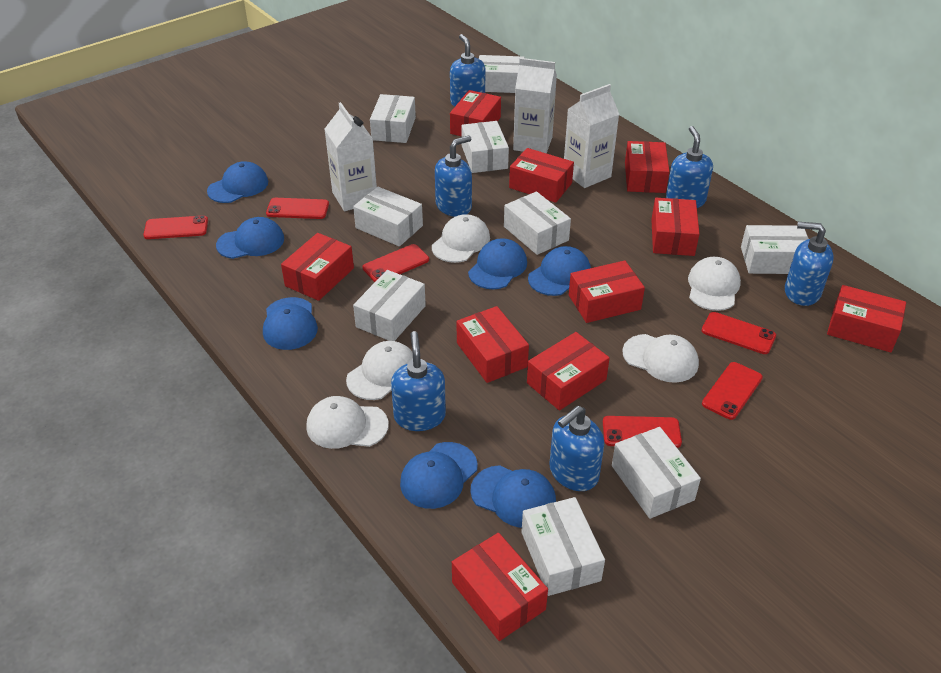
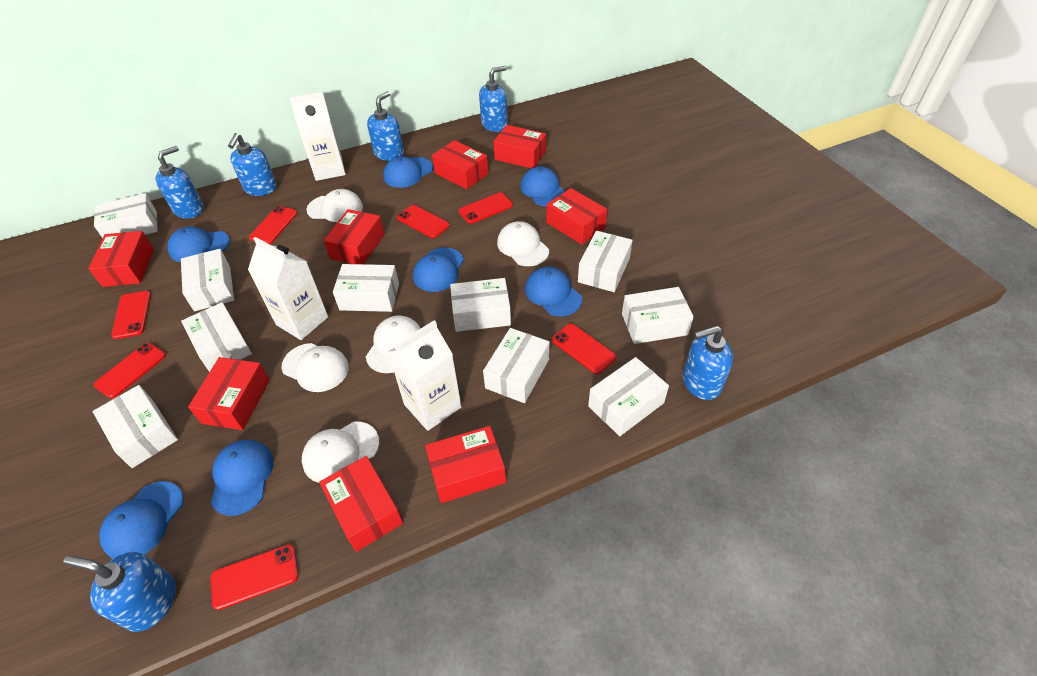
red box: 10 -> 8
red phone: 6 -> 7
white box: 9 -> 10

